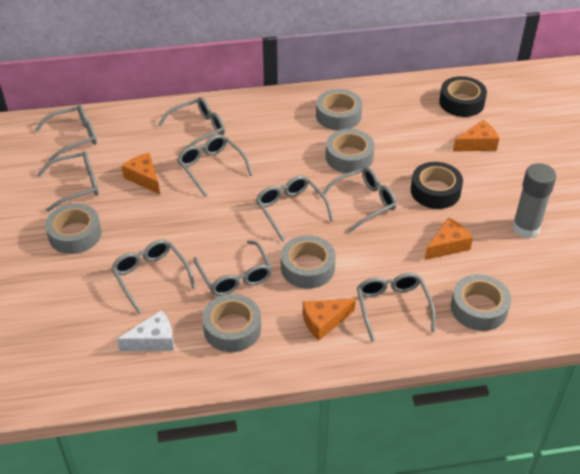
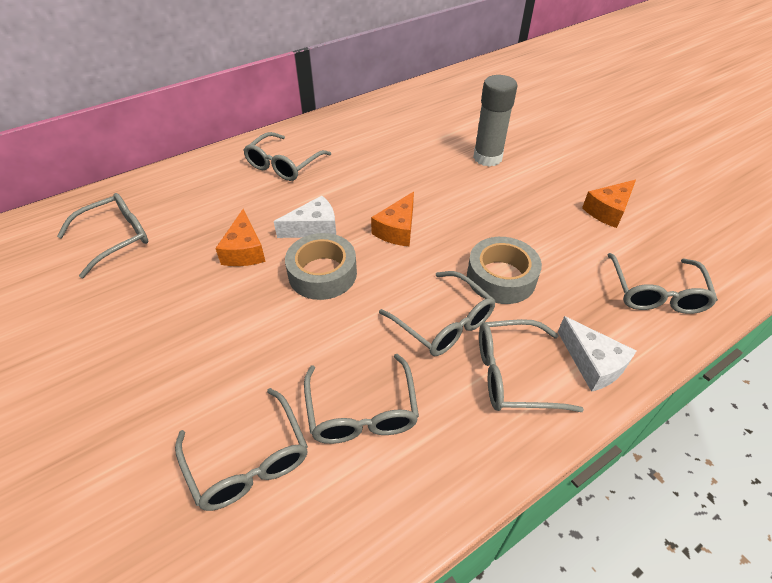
black tape: 2 -> 0
grey glasses: 9 -> 7
grey tape: 6 -> 2
orange cheese: 4 -> 3
white cheese: 1 -> 2

